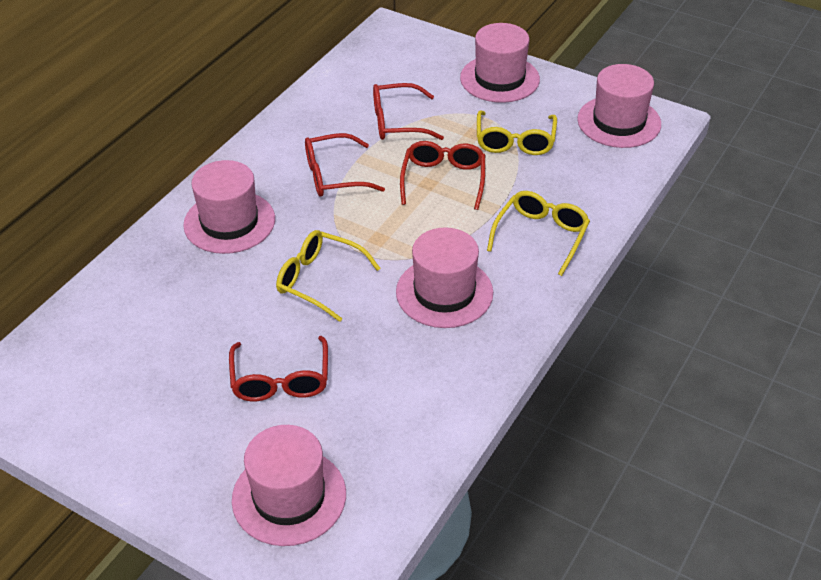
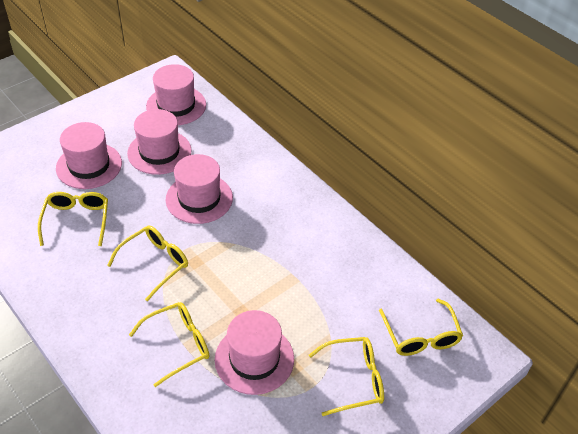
red glasses: 4 -> 0
yellow glasses: 3 -> 5

